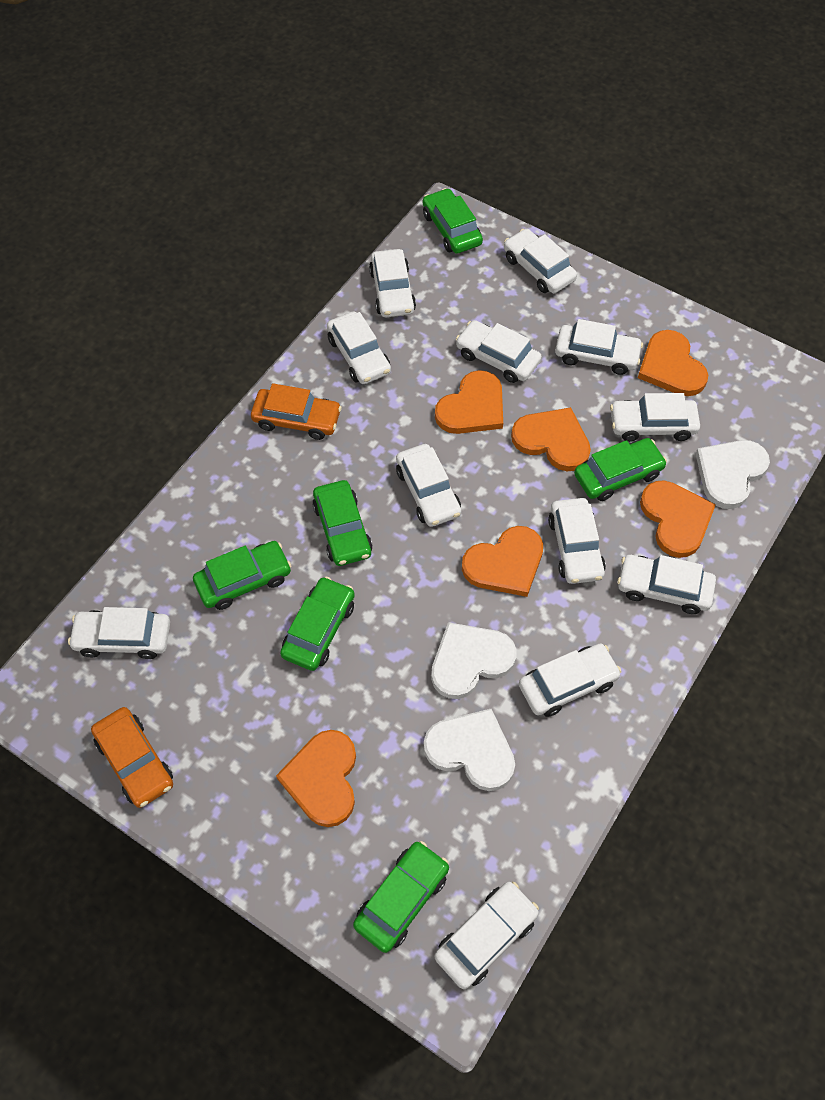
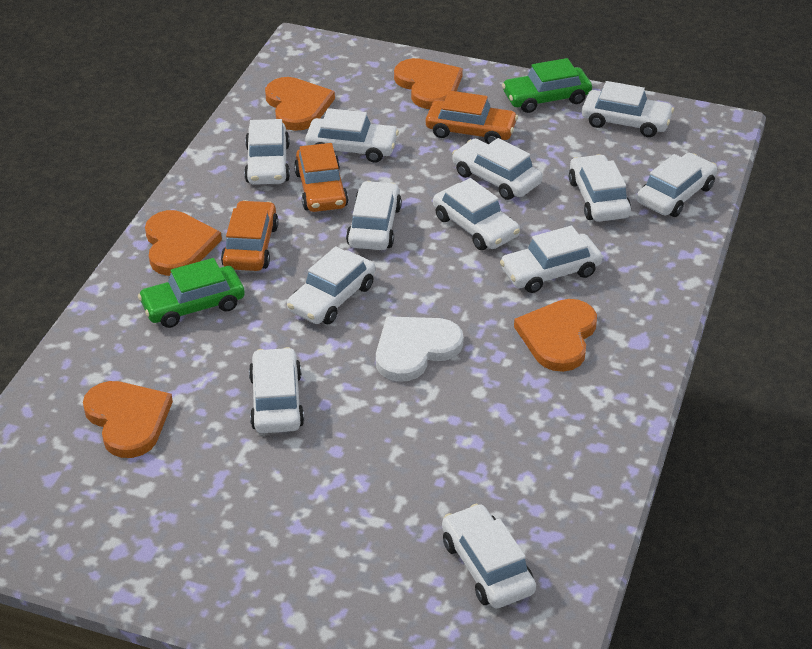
green car: 6 -> 2
orange car: 2 -> 3
orange heart: 6 -> 5
white heart: 3 -> 1

